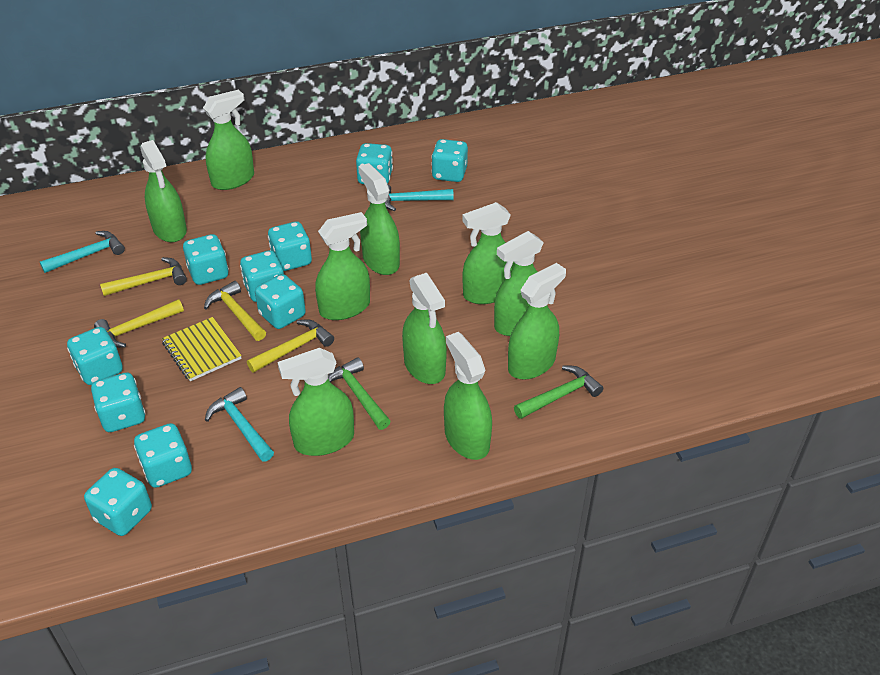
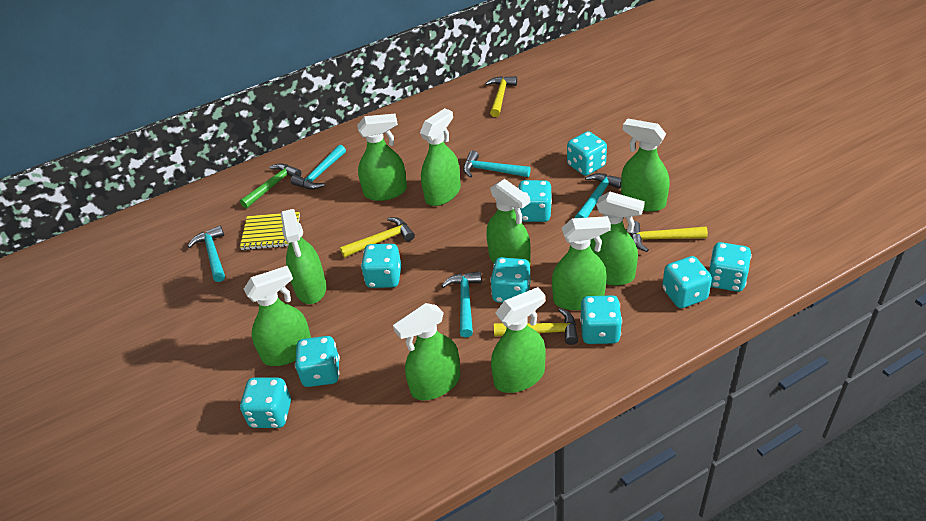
green hammer: 2 -> 1
turquoise dice: 10 -> 9
turquoise hammer: 3 -> 5

